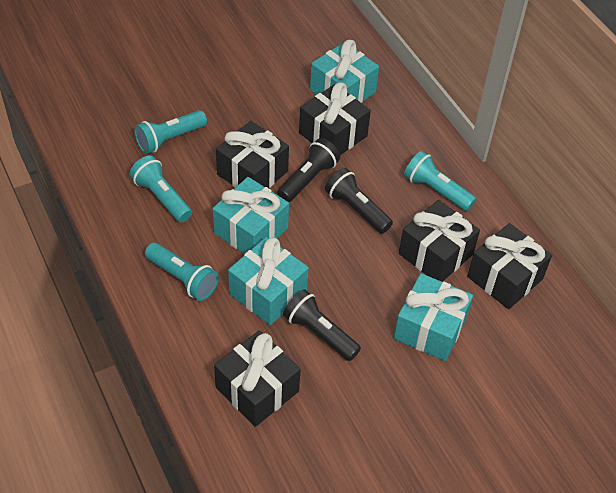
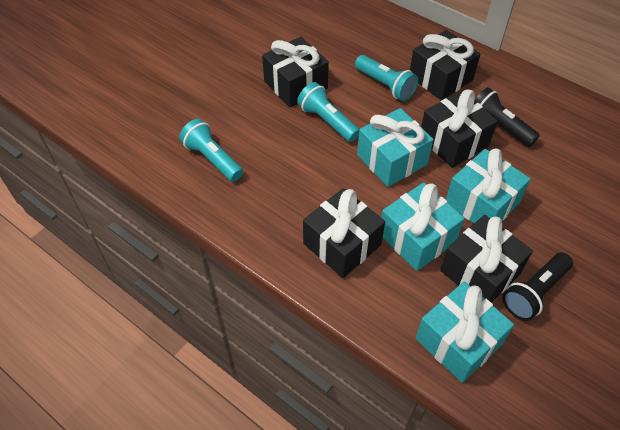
black flashlight: 3 -> 2
turquoise flashlight: 4 -> 3

